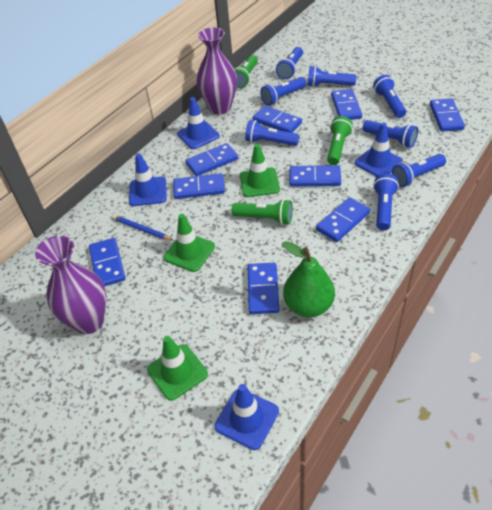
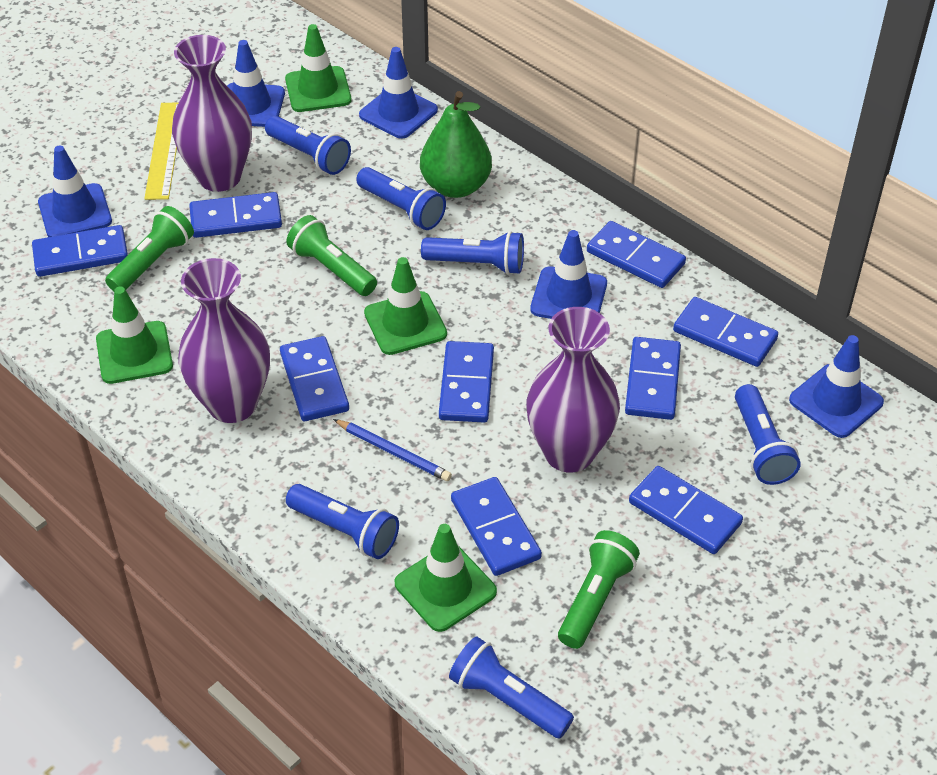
blue flashlight: 8 -> 6
blue traffic cone: 4 -> 5
green traffic cone: 3 -> 4
purple vase: 2 -> 3
yellow ruler: 0 -> 1

